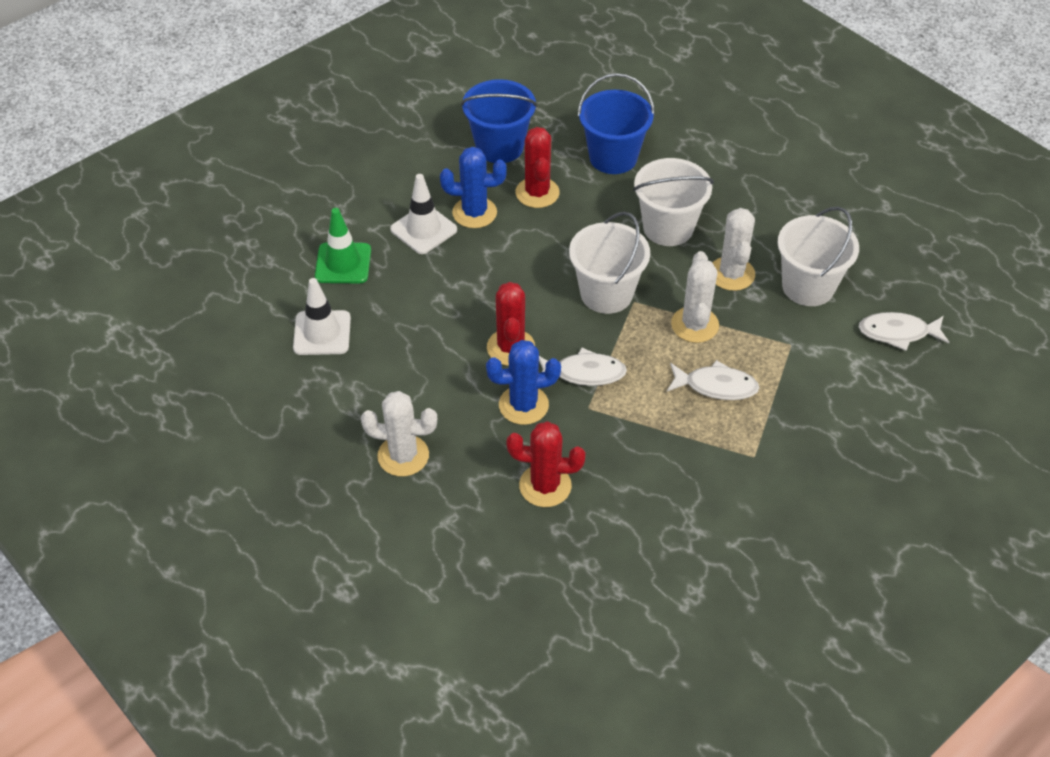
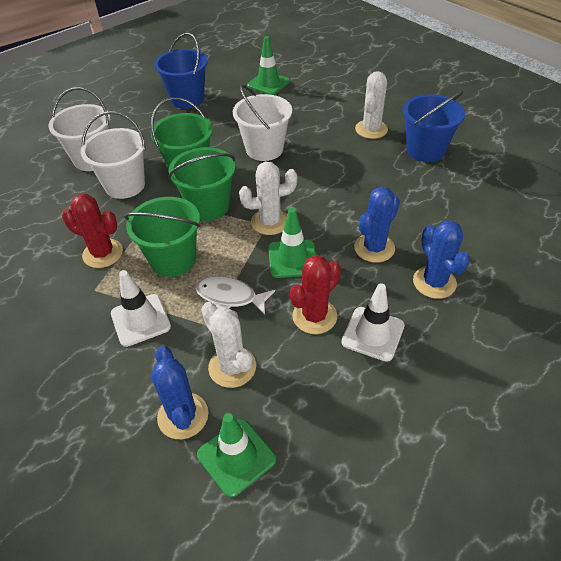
blue cactus: 2 -> 3
green bucket: 0 -> 3
green traffic cone: 1 -> 3
red cactus: 3 -> 2
white fish: 3 -> 1

